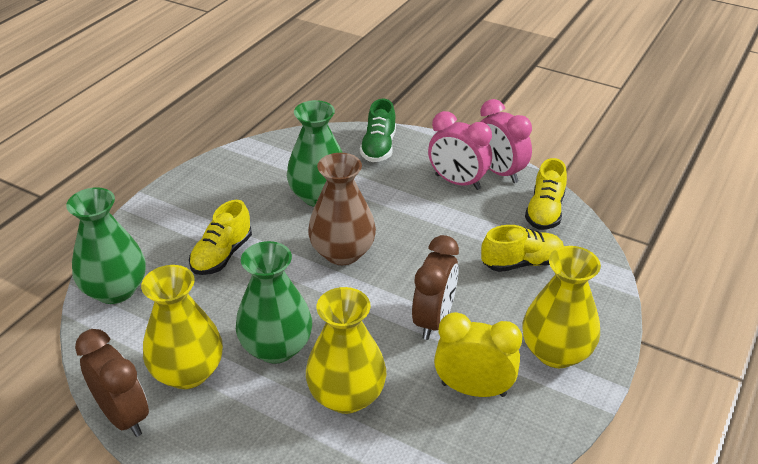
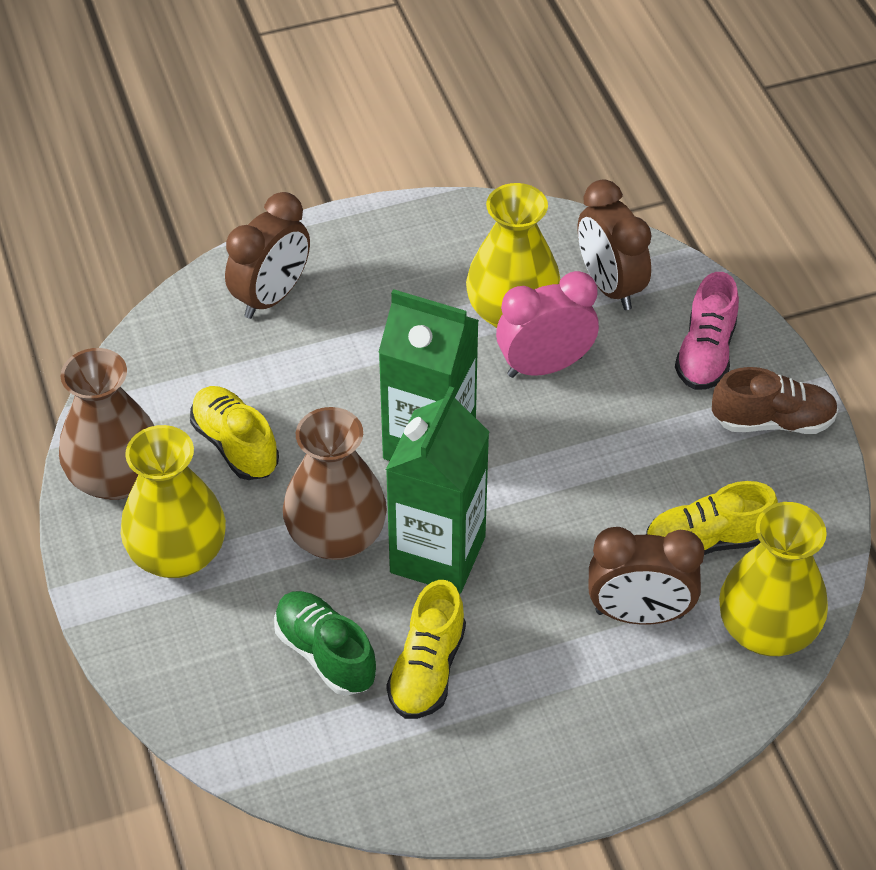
brown clock: 2 -> 3
brown shoe: 0 -> 1
brown vase: 1 -> 2
green carton: 0 -> 2
green vase: 3 -> 0
pink clock: 2 -> 1
pink shoe: 0 -> 1
yellow clock: 1 -> 0

